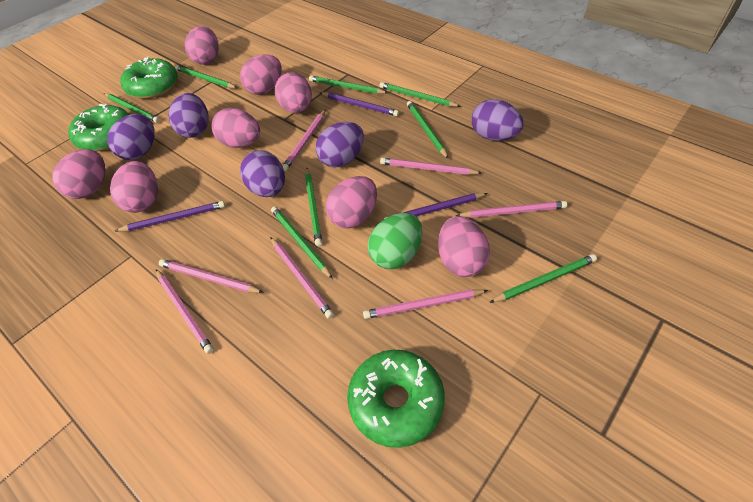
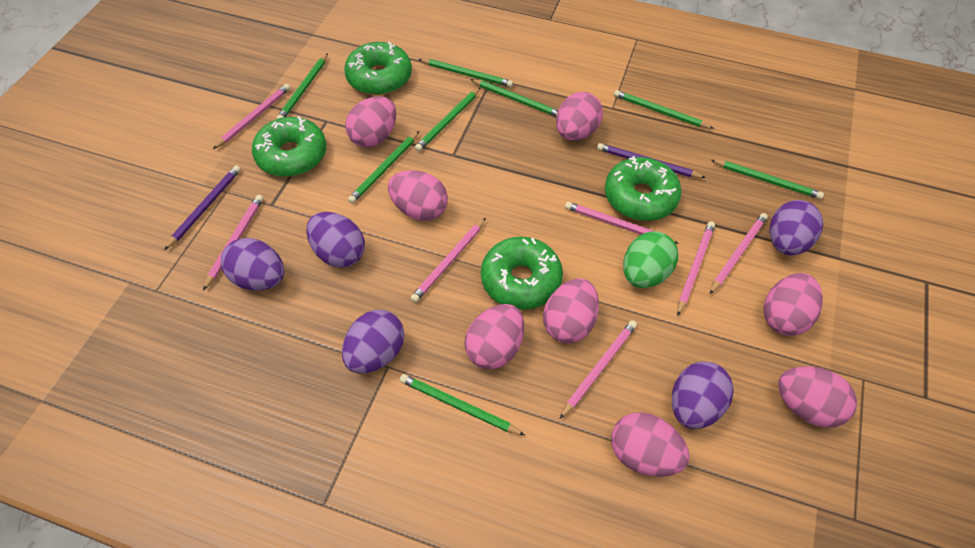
green donut: 3 -> 4
purple pencil: 3 -> 2

